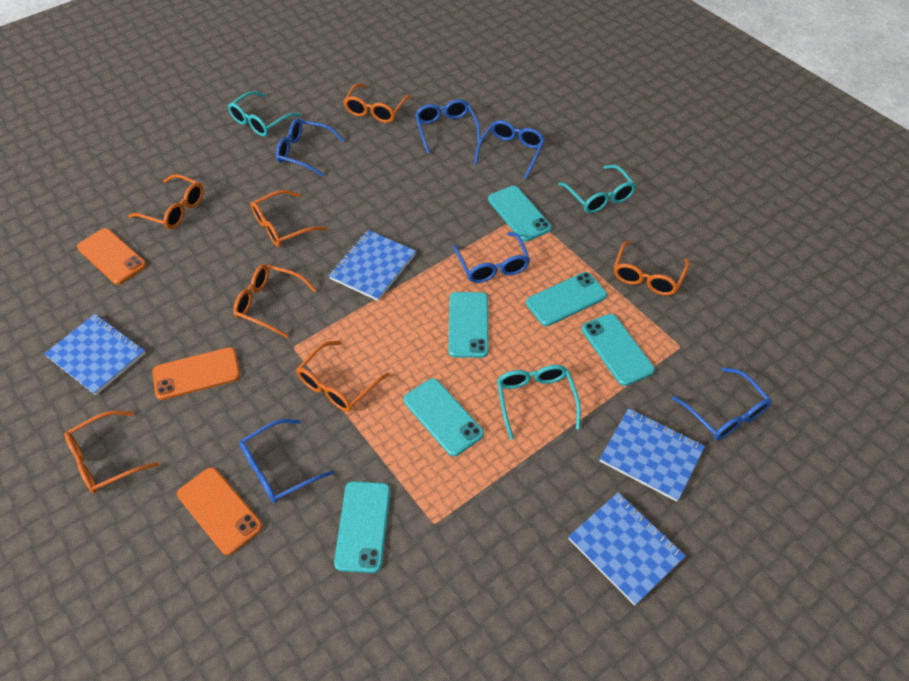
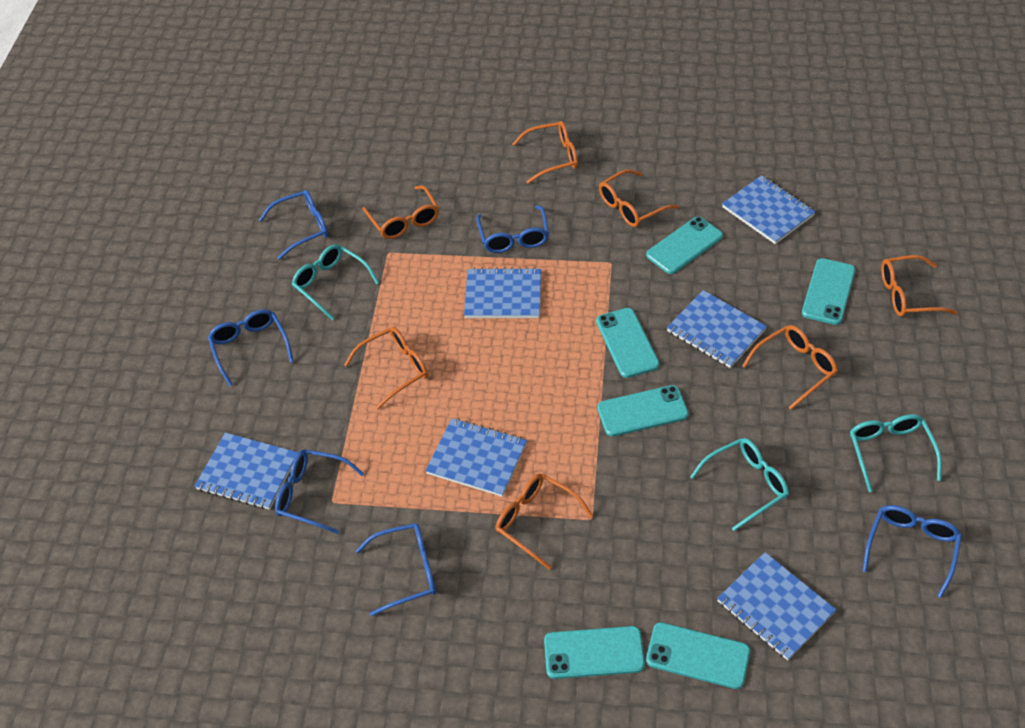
blue notebook: 4 -> 6
orange phone: 3 -> 0

